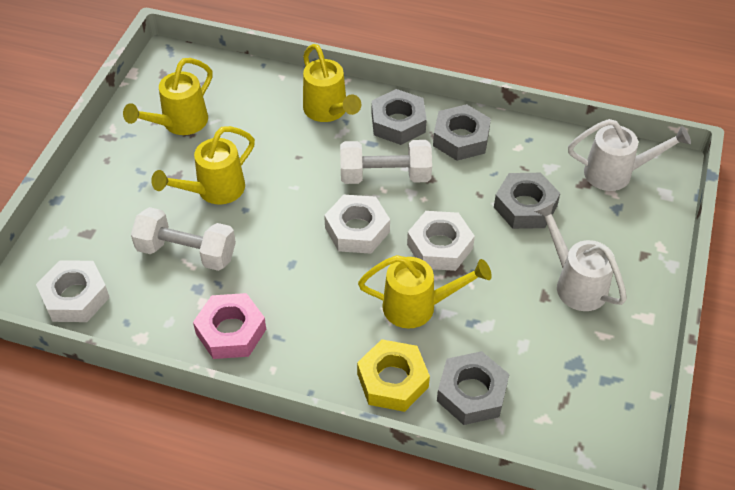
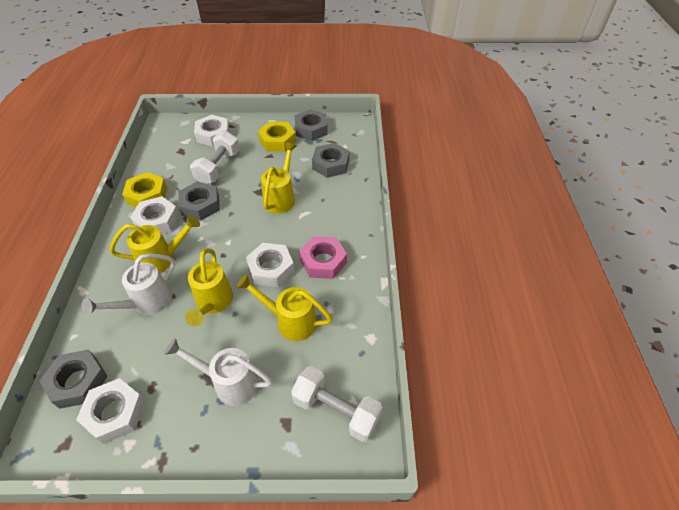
white nut: 3 -> 4
yellow nut: 1 -> 2

